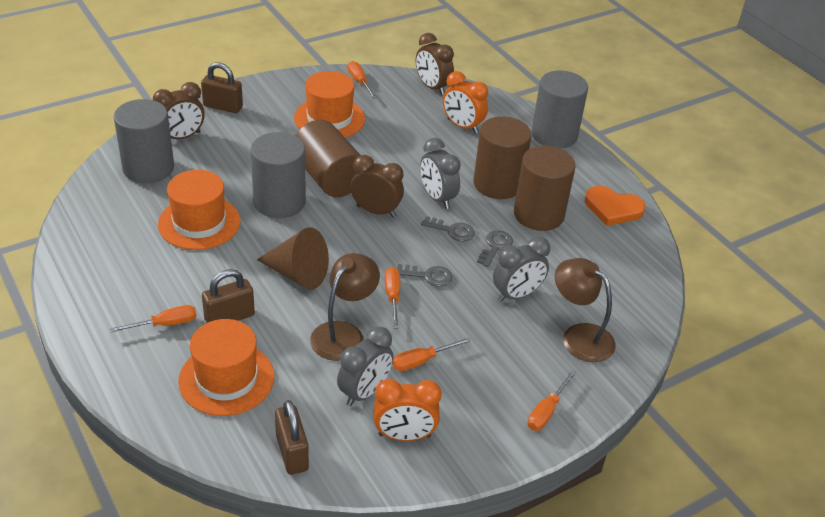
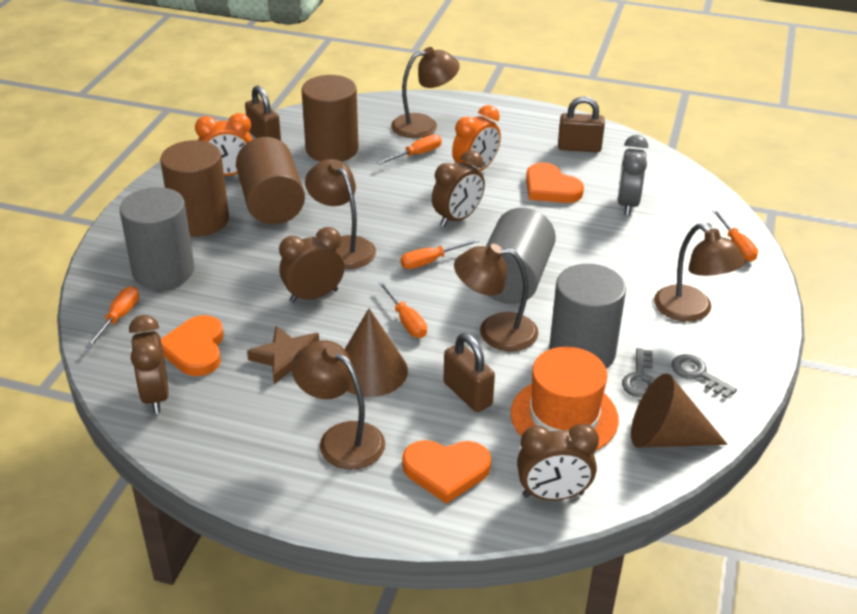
brown clock: 3 -> 4
brown cone: 1 -> 2
brown lamp: 2 -> 5
brown star: 0 -> 1
grey clock: 3 -> 1
grey key: 3 -> 2
orange hat: 3 -> 1
orange heart: 1 -> 3

